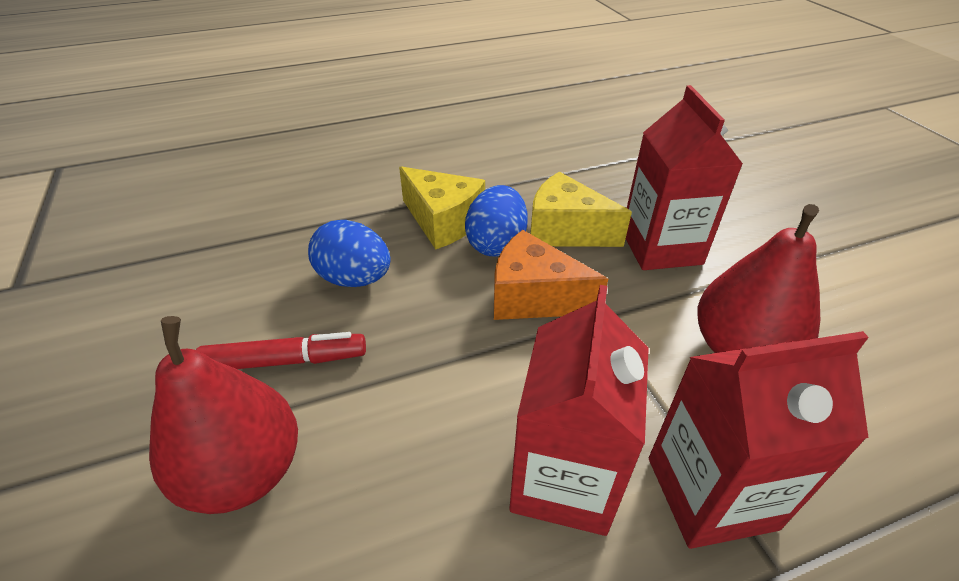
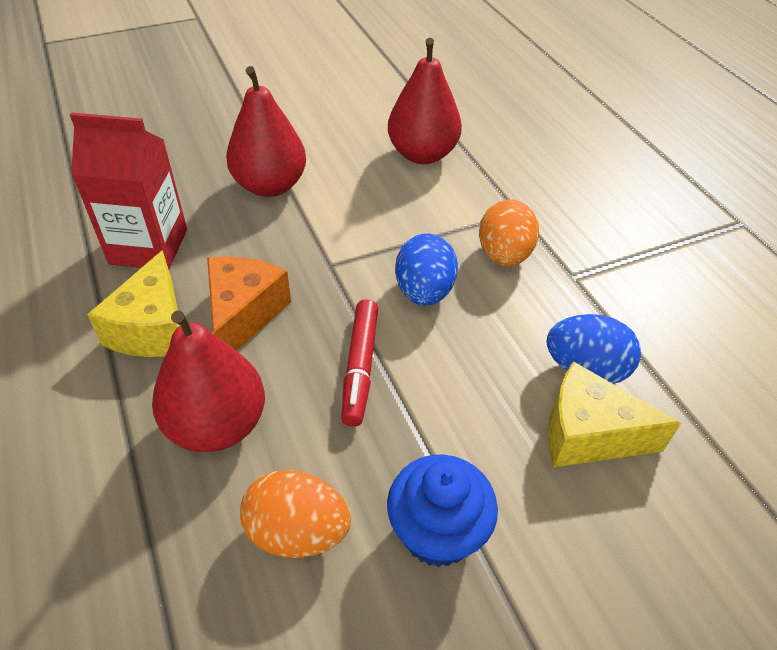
blue cupcake: 0 -> 1
orange egg: 0 -> 2
red carton: 3 -> 1
red pear: 2 -> 3

